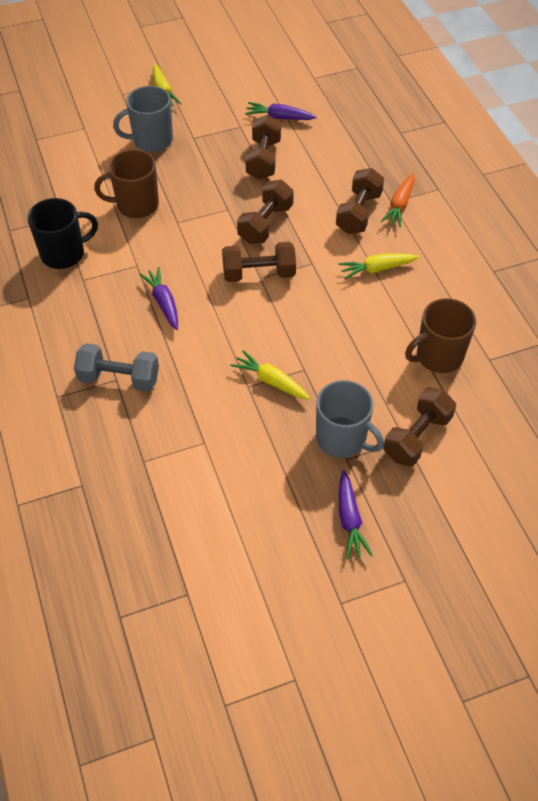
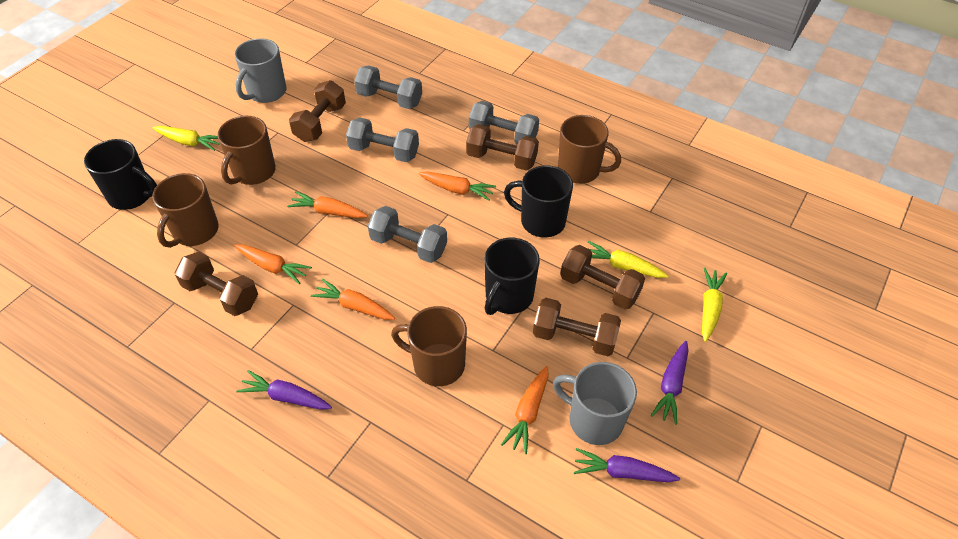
black mug: 1 -> 3
brown mug: 2 -> 4
grey dumbbell: 1 -> 4
orange carrot: 1 -> 5

